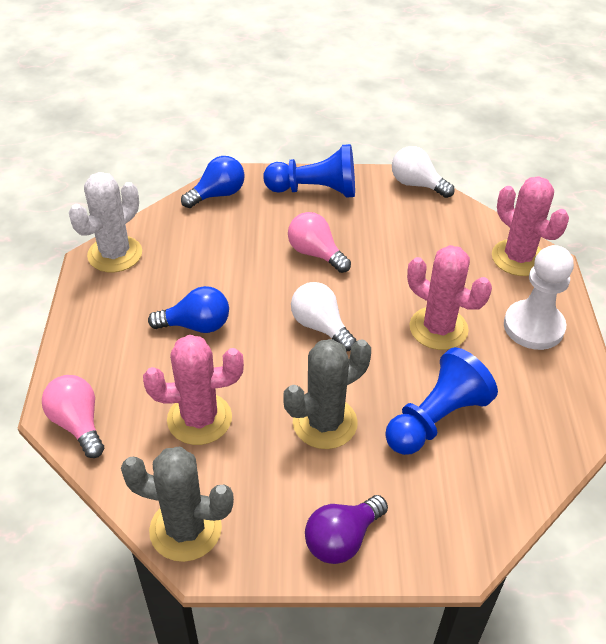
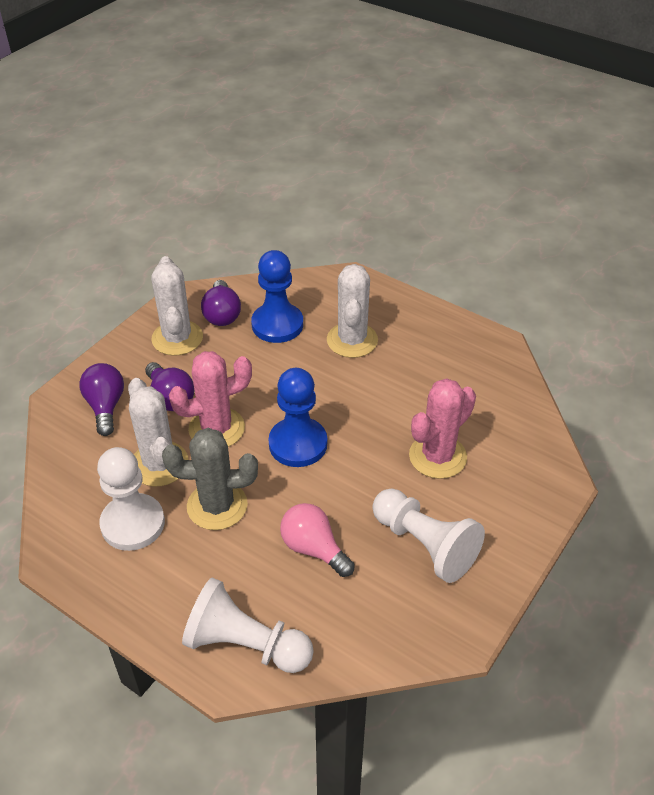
blue light bulb: 2 -> 0
grey cactus: 2 -> 1
pink cactus: 3 -> 2
pink light bulb: 2 -> 1
purple light bulb: 1 -> 3
white cactus: 1 -> 3
white light bulb: 2 -> 0
white pawn: 1 -> 3

